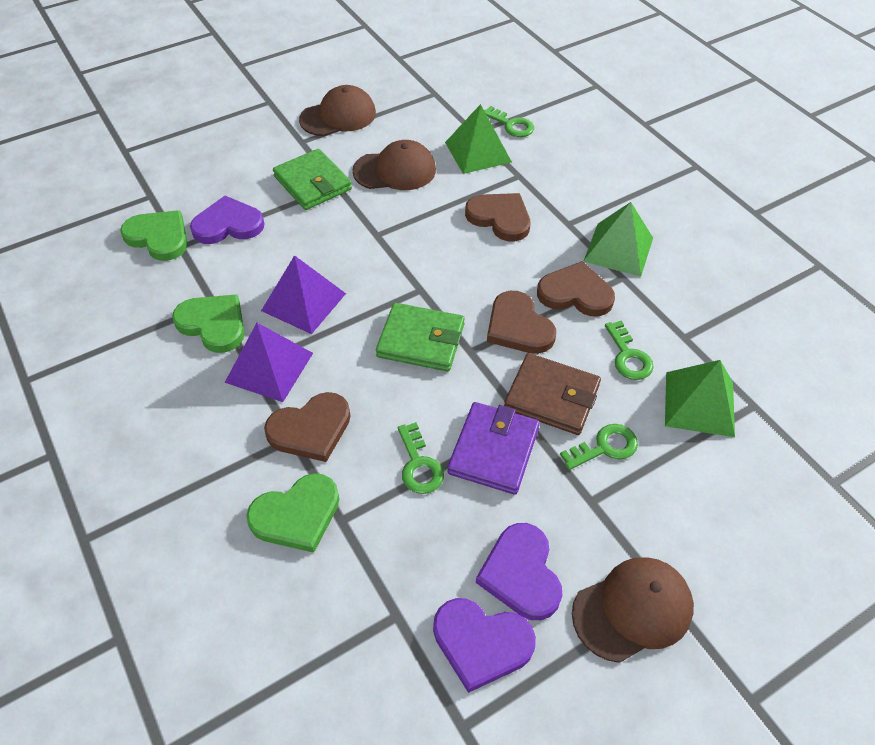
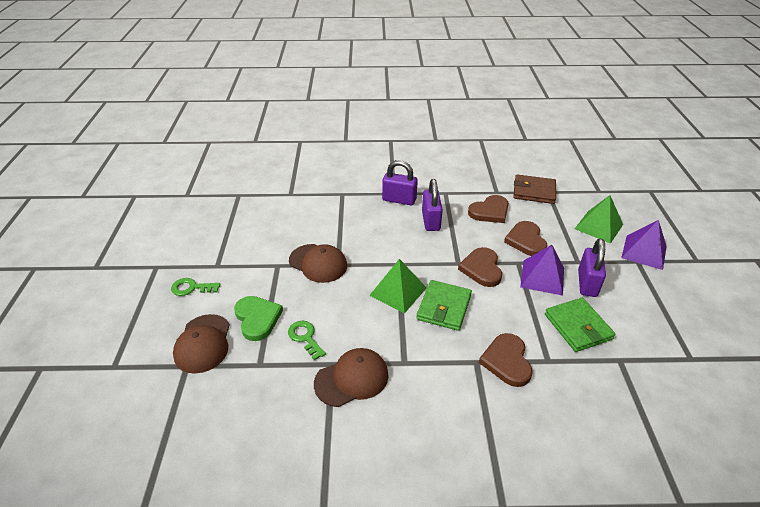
green heart: 3 -> 1
green key: 4 -> 2
green pyramid: 3 -> 2
purple heart: 3 -> 0
purple padlock: 0 -> 3
purple wallet: 1 -> 0

